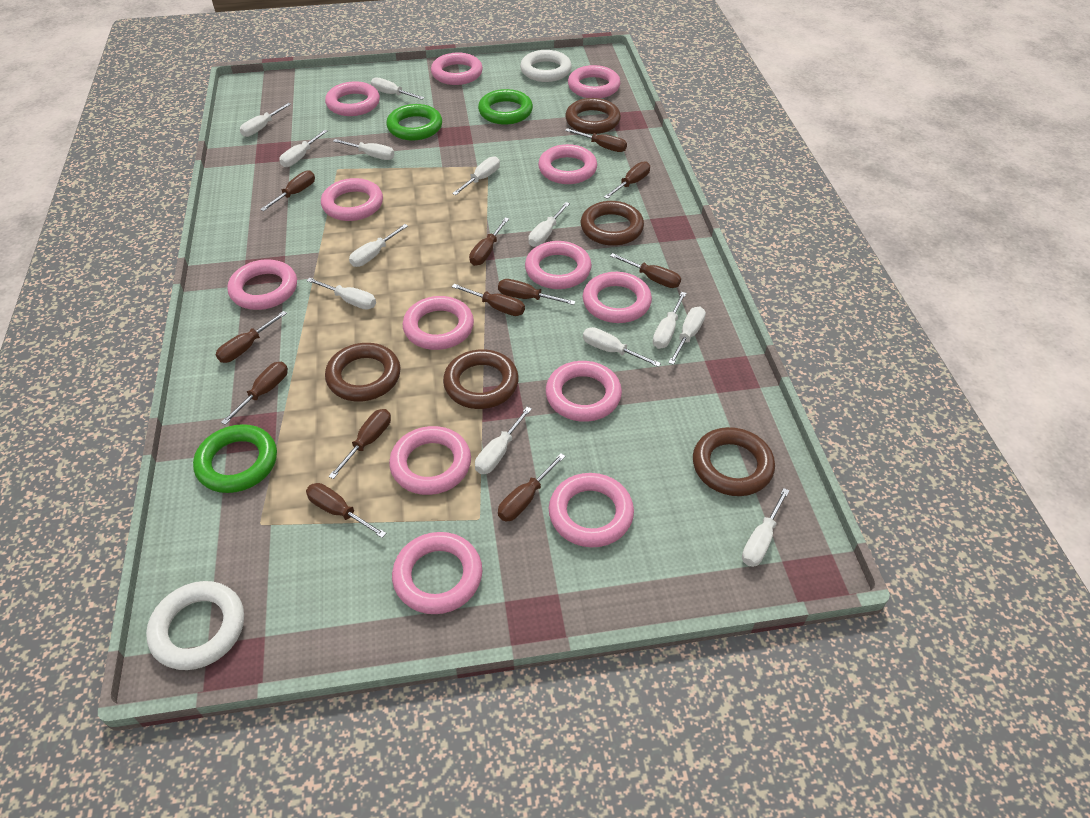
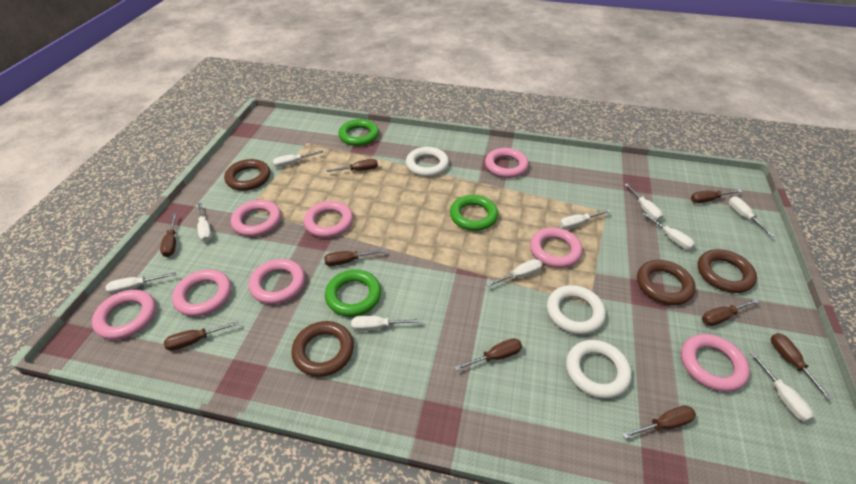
brown ring: 5 -> 4
brown screwdriver: 12 -> 9
pink ring: 13 -> 8
white ring: 2 -> 3
white screwdriver: 13 -> 10

